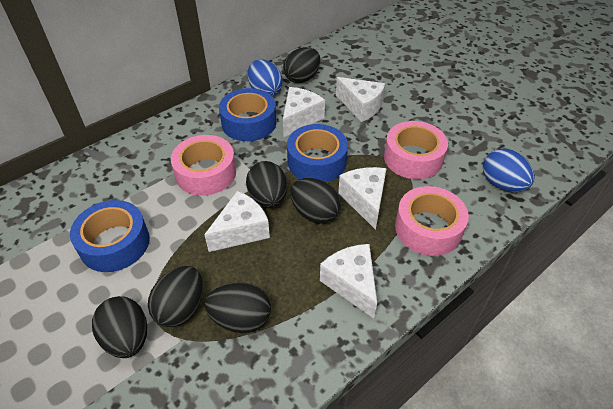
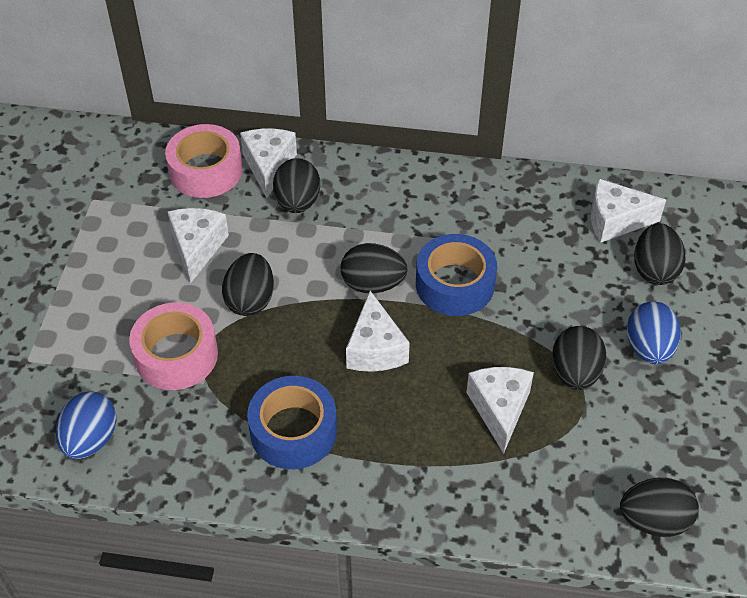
blue tape: 3 -> 2
pink tape: 3 -> 2

